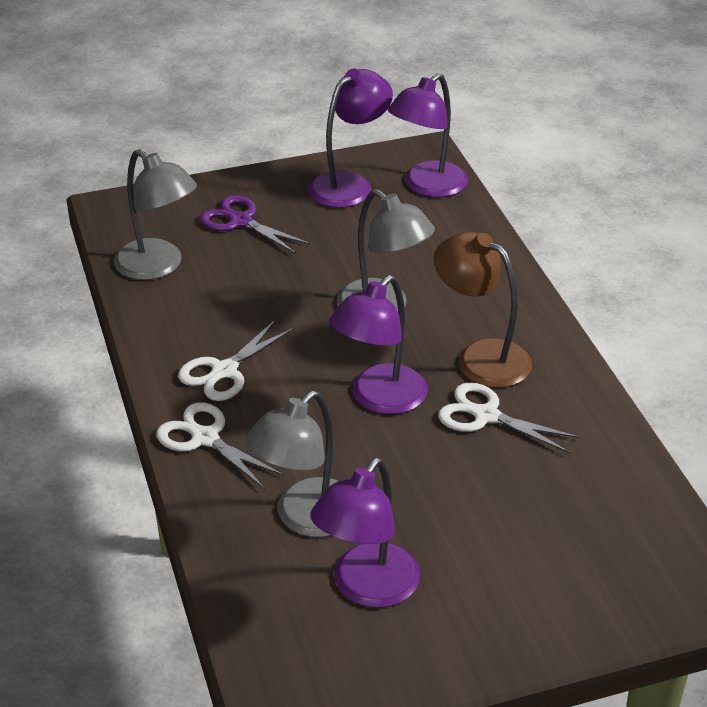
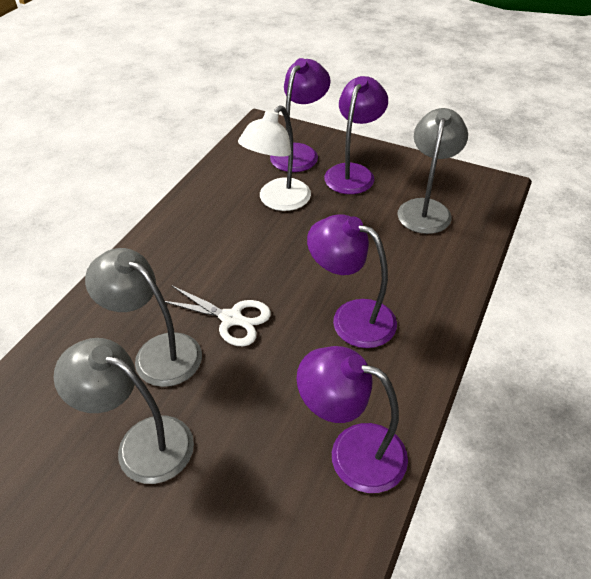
brown lamp: 1 -> 0
purple scissors: 1 -> 0
white lamp: 0 -> 1
white scissors: 3 -> 1

